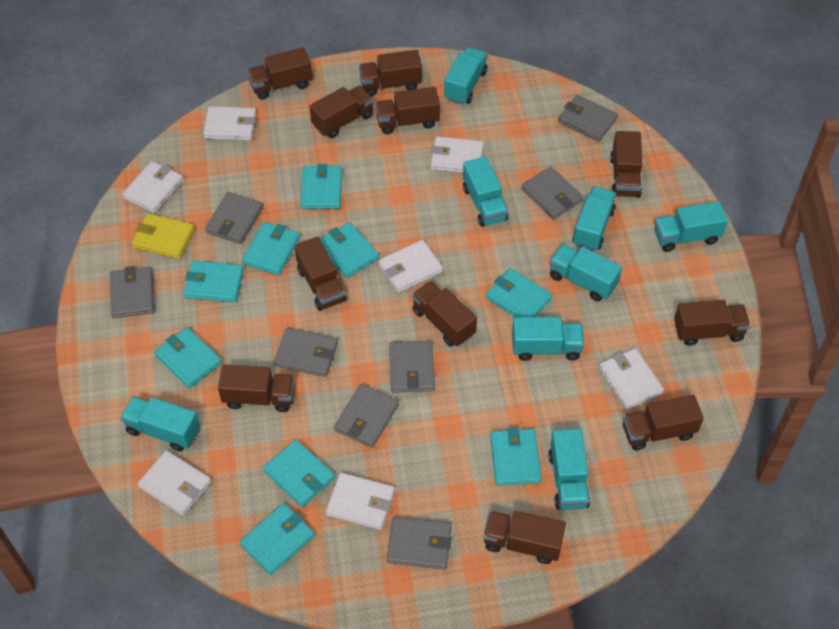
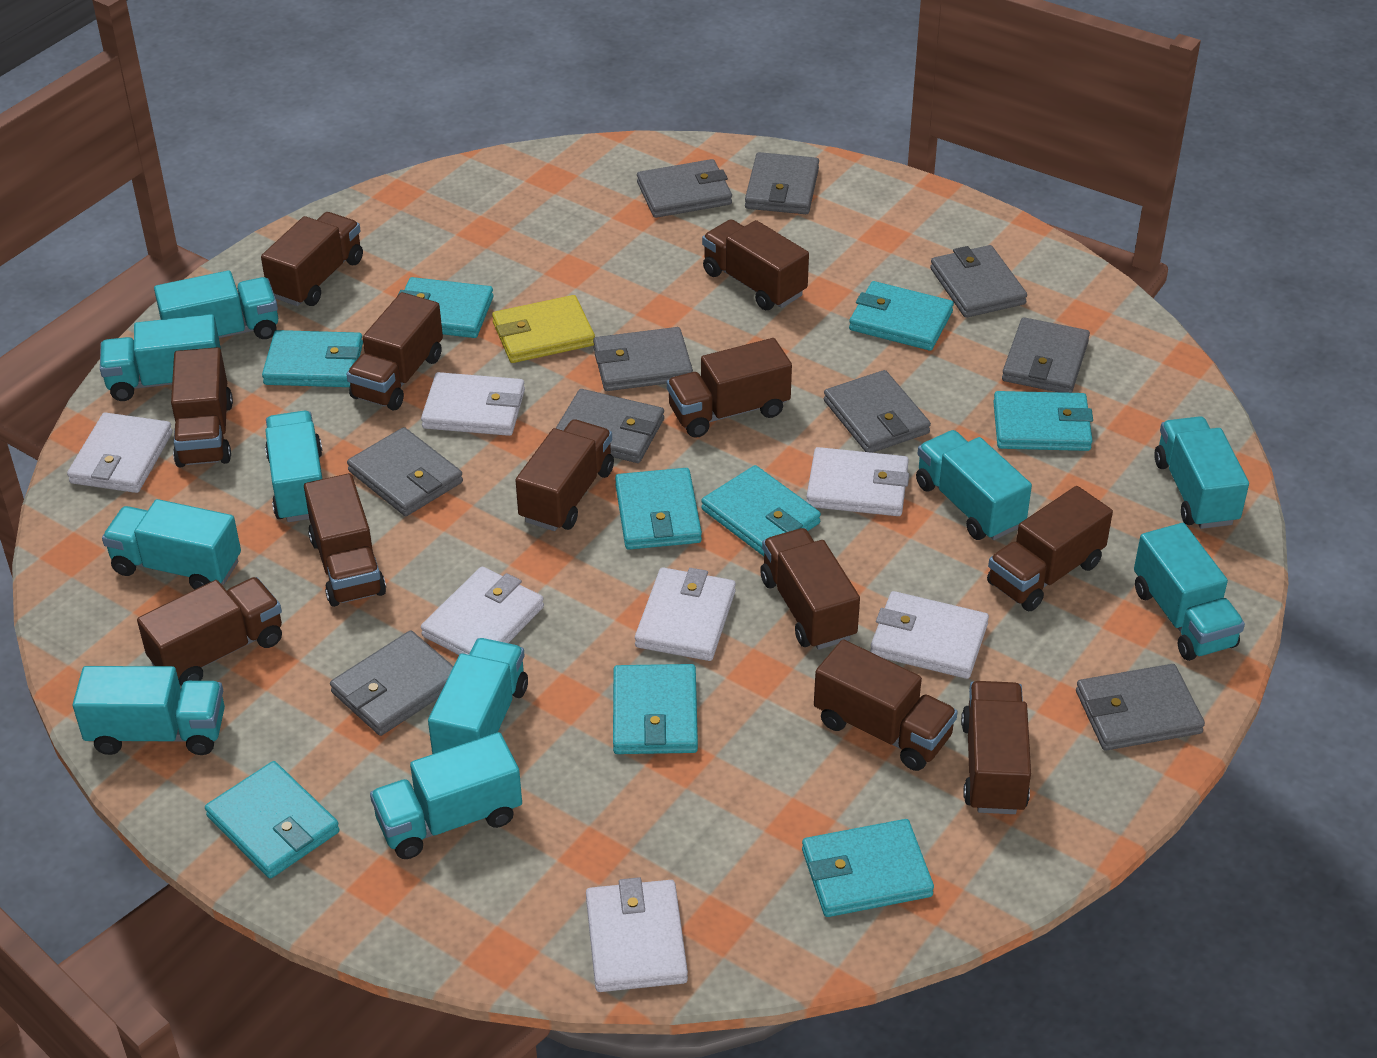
brown truck: 11 -> 12
grey wallet: 8 -> 10
turquoise truck: 8 -> 10

